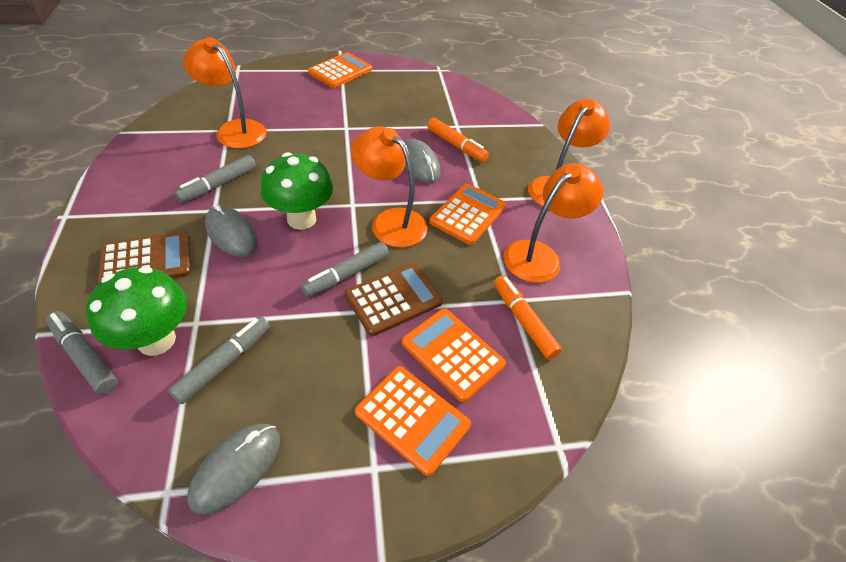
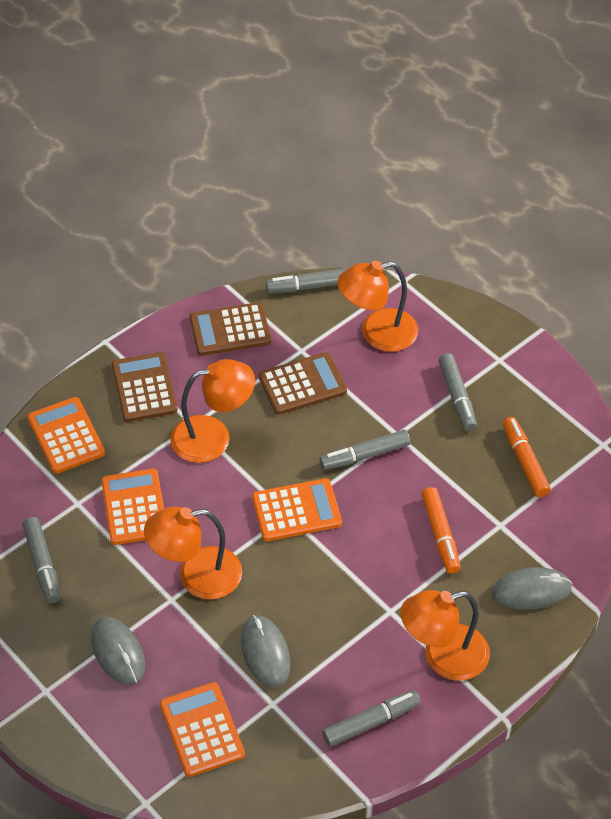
brown calculator: 2 -> 3
green mushroom: 2 -> 0
grey marker: 4 -> 5

